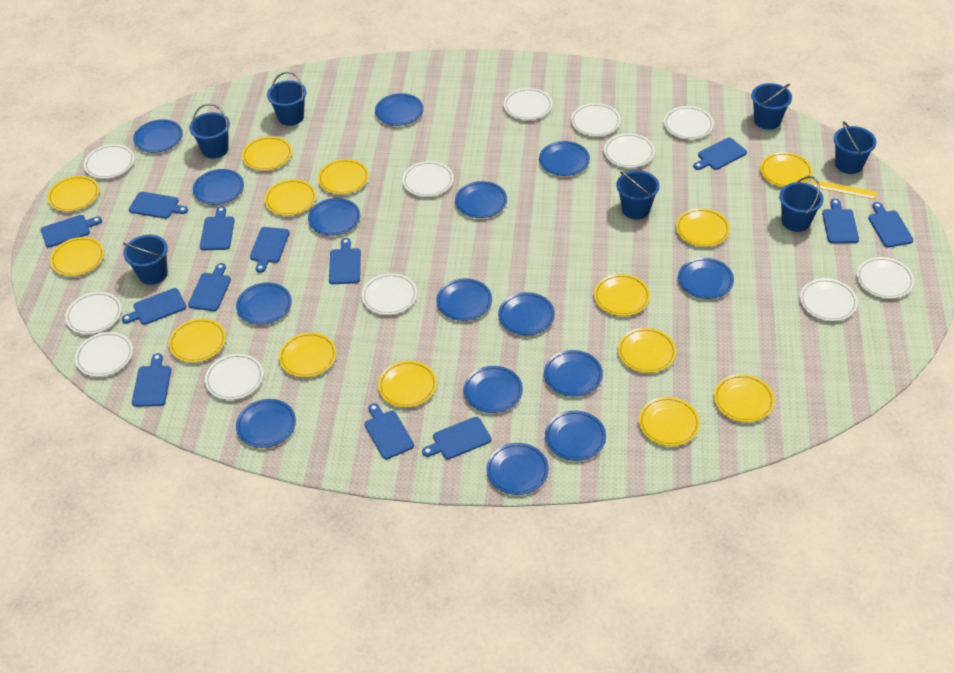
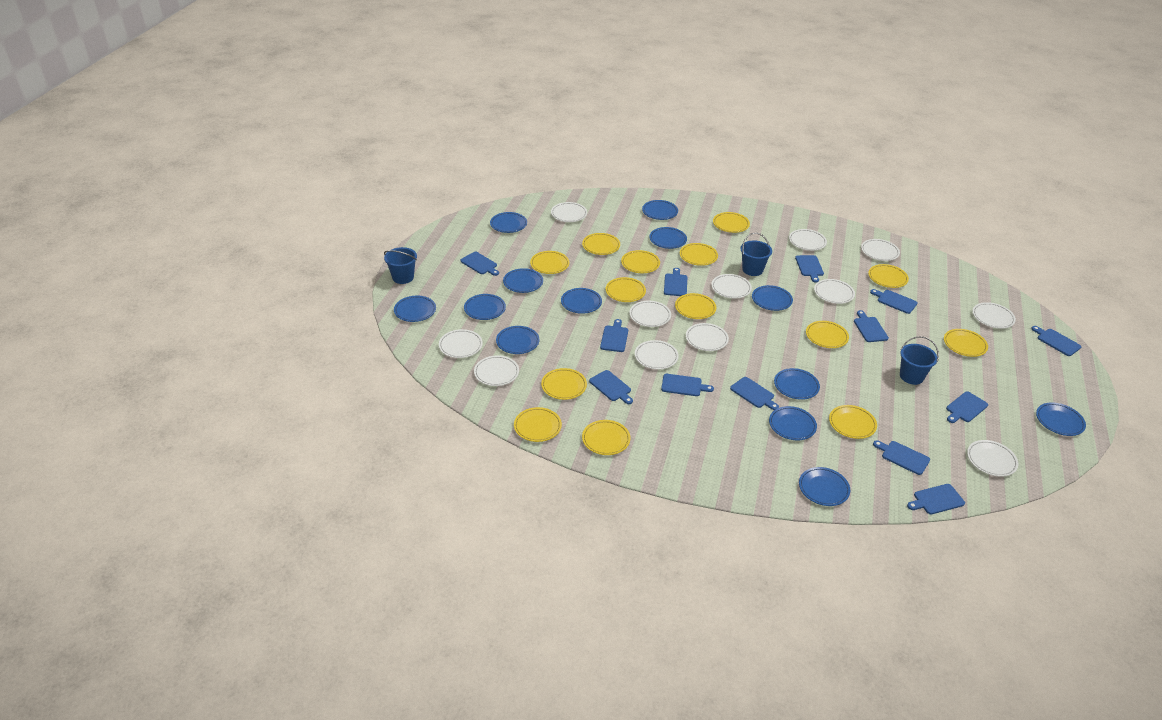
blue bucket: 7 -> 3
blue plate: 15 -> 13
yellow ruler: 1 -> 0

